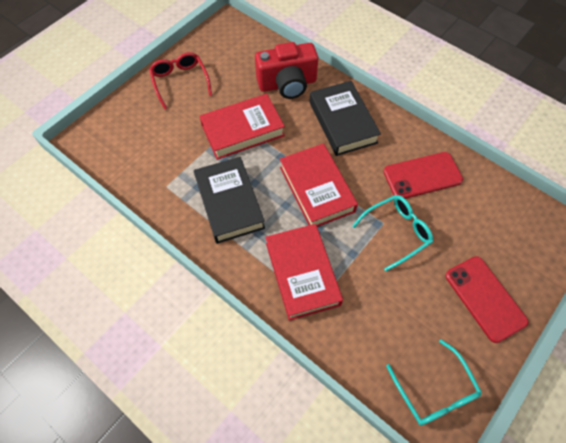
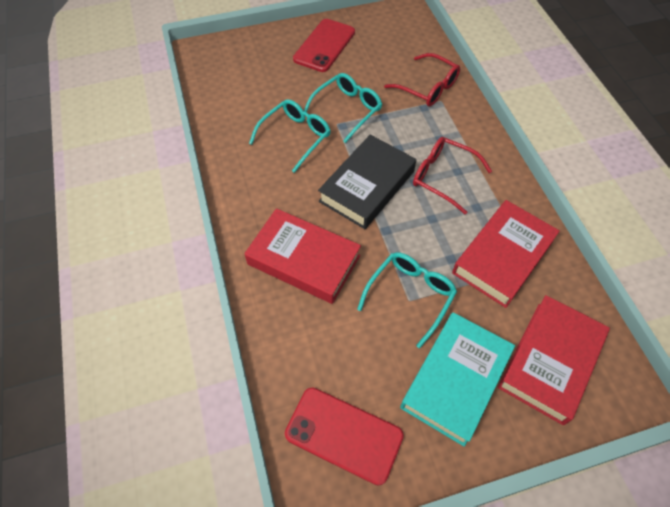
black book: 2 -> 1
red camera: 1 -> 0
red glasses: 1 -> 2
turquoise book: 0 -> 1
turquoise glasses: 2 -> 3

